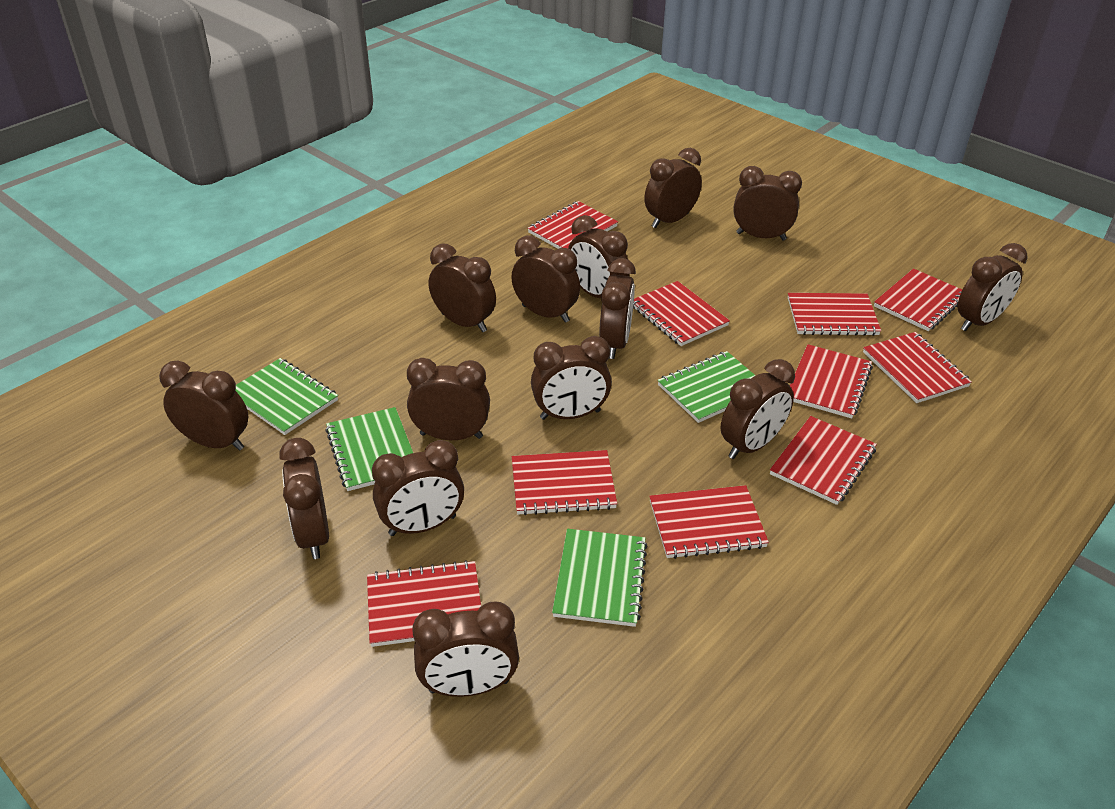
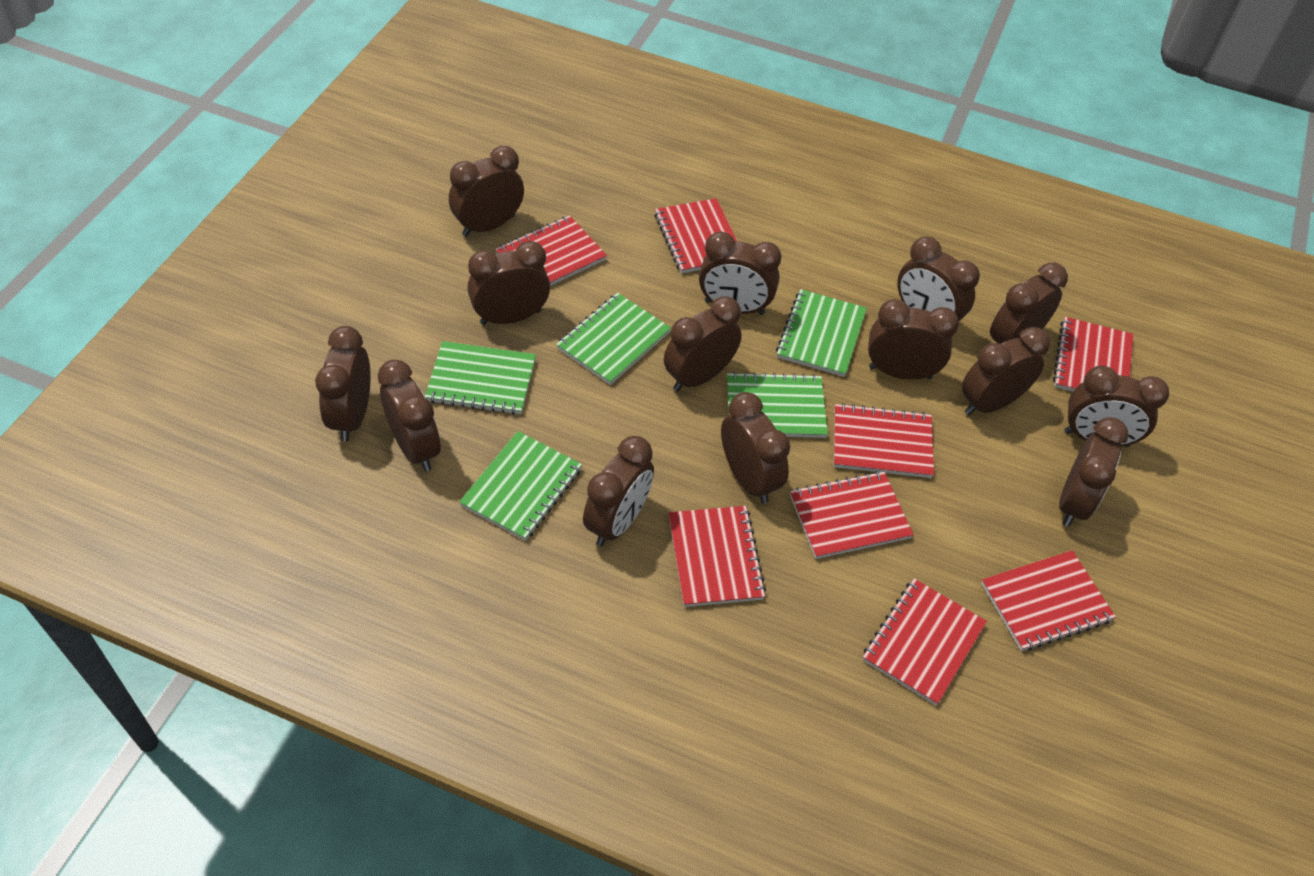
green notebook: 4 -> 5
red notebook: 10 -> 8

